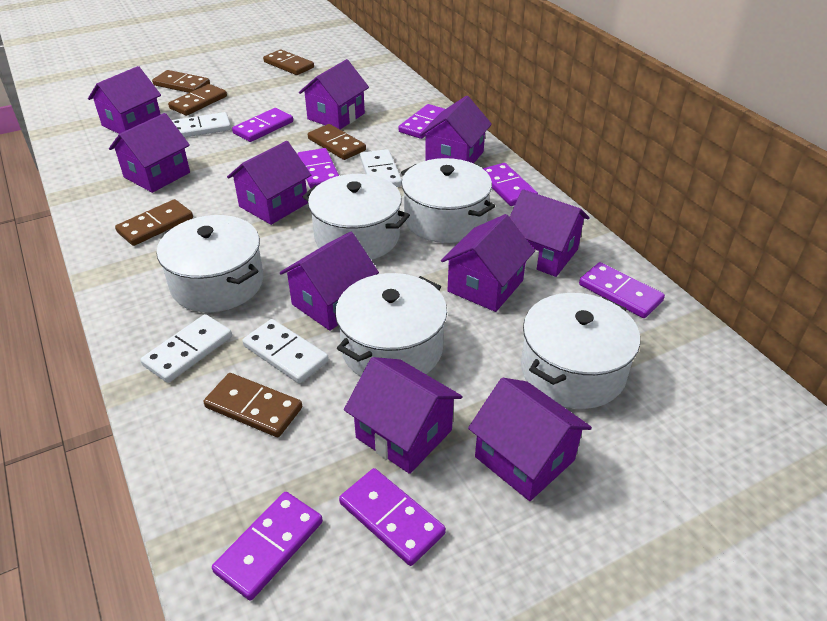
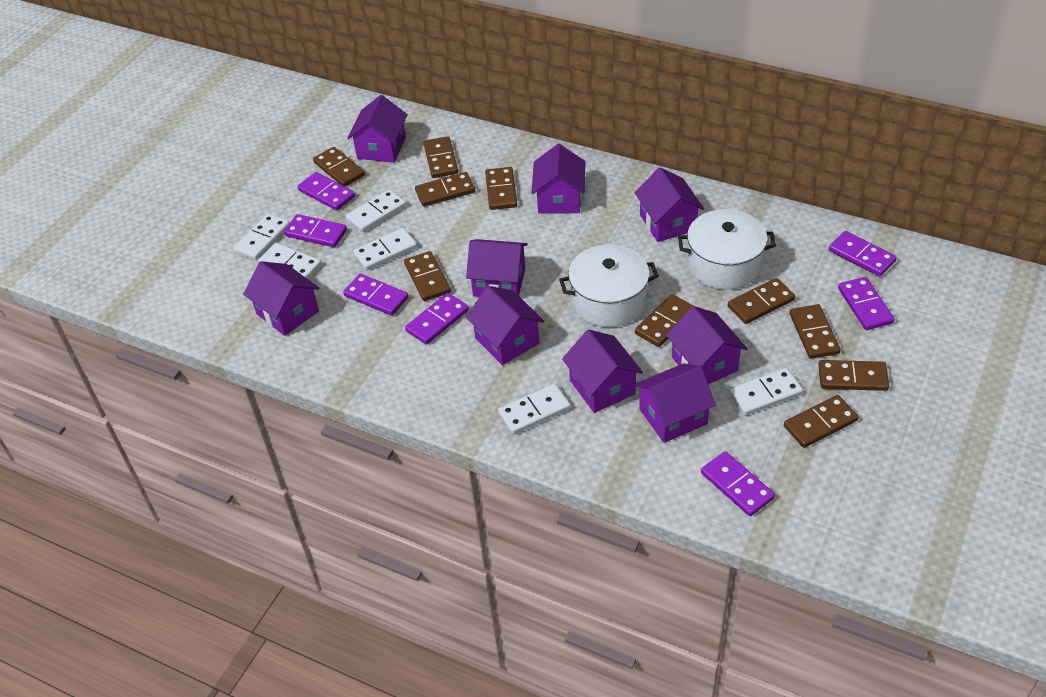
brown domino: 6 -> 10
purple house: 10 -> 9
white domino: 4 -> 6
white pot: 5 -> 2

